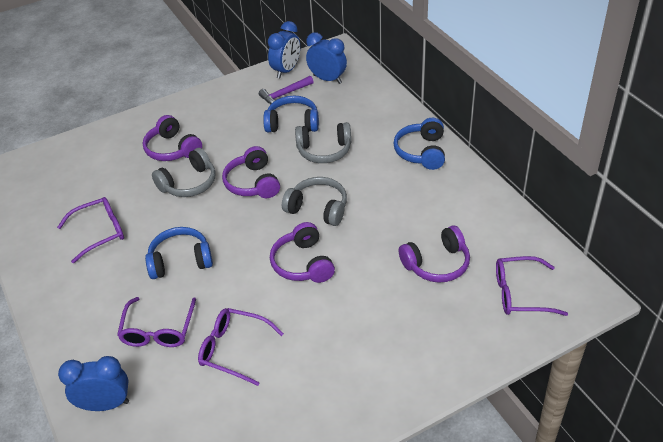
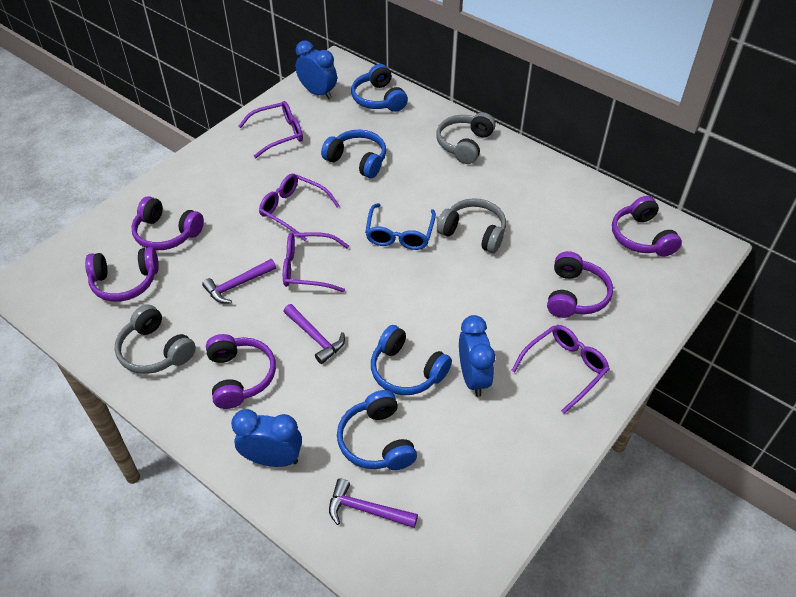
blue glasses: 0 -> 1
blue headphones: 3 -> 4
purple hammer: 1 -> 3
purple headphones: 4 -> 5

